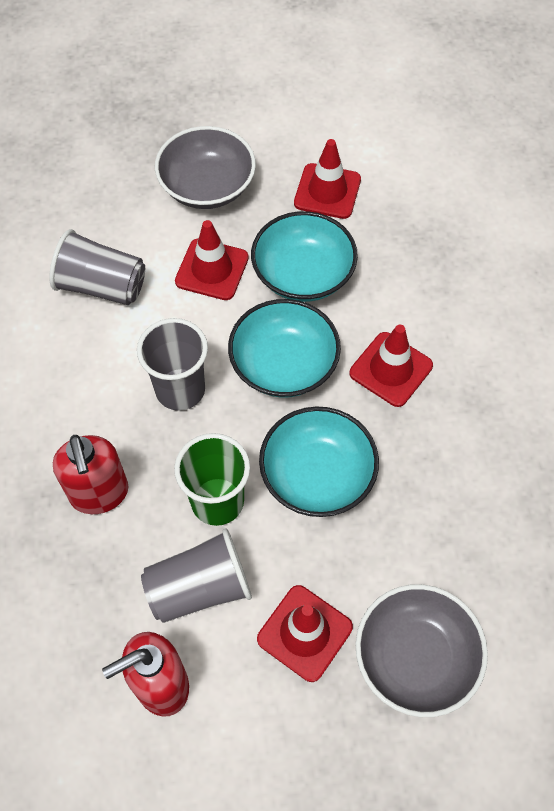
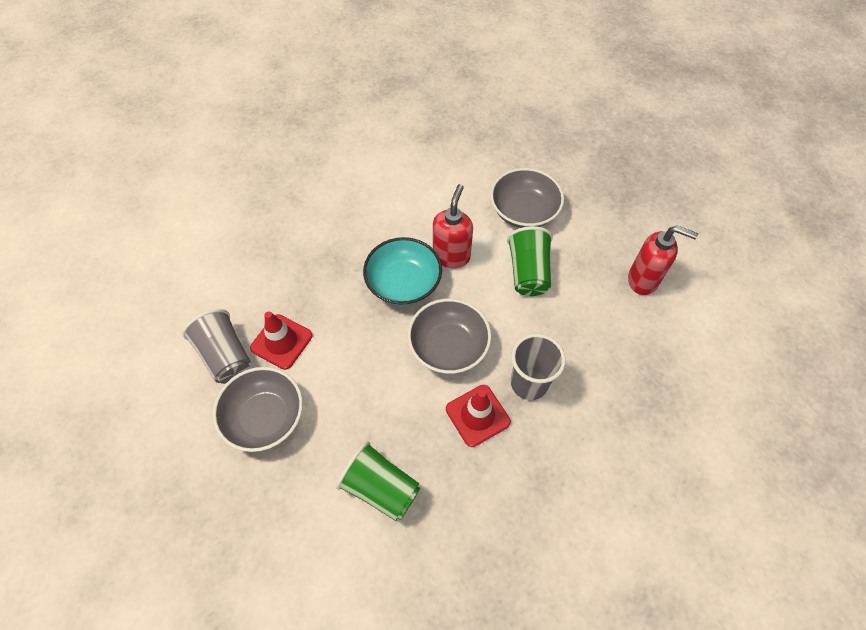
green cup: 1 -> 2
grey bowl: 2 -> 3
grey cup: 3 -> 2
red traffic cone: 4 -> 2
turquoise bowl: 3 -> 1

